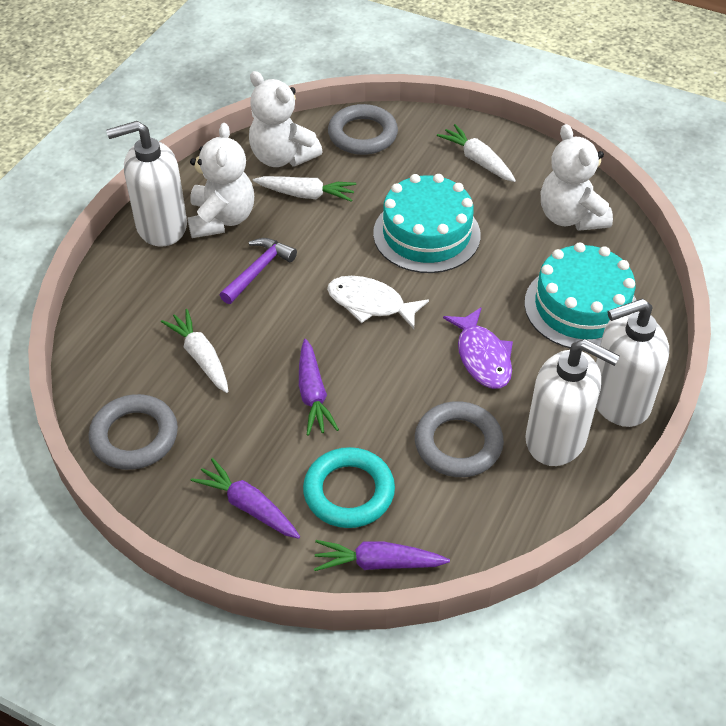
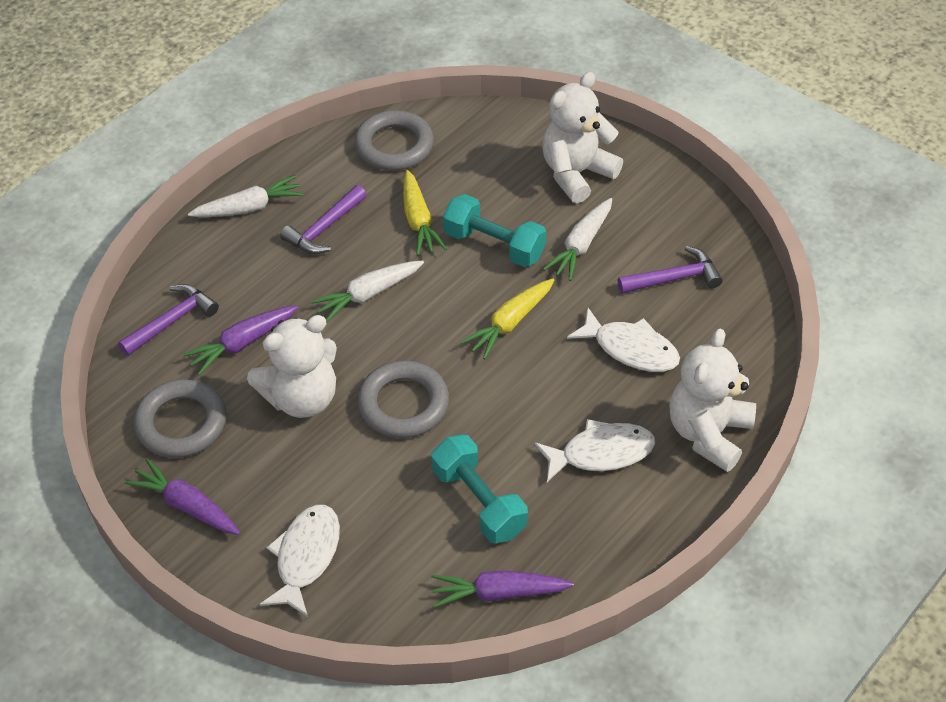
purple fish: 1 -> 0
purple hammer: 1 -> 3
turquoise cake: 2 -> 0
turquoise dumbbell: 0 -> 2
turquoise ring: 1 -> 0
white fish: 1 -> 3
white soap dispenser: 3 -> 0
yellow carrot: 0 -> 2

